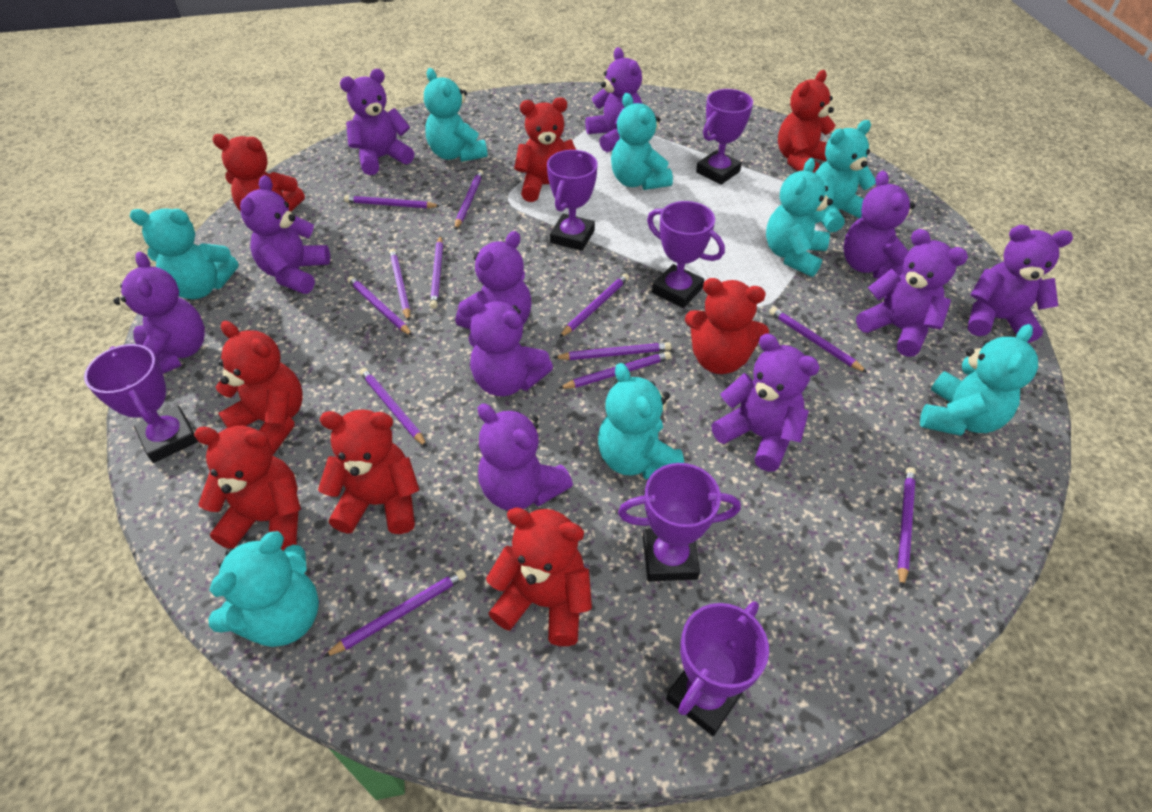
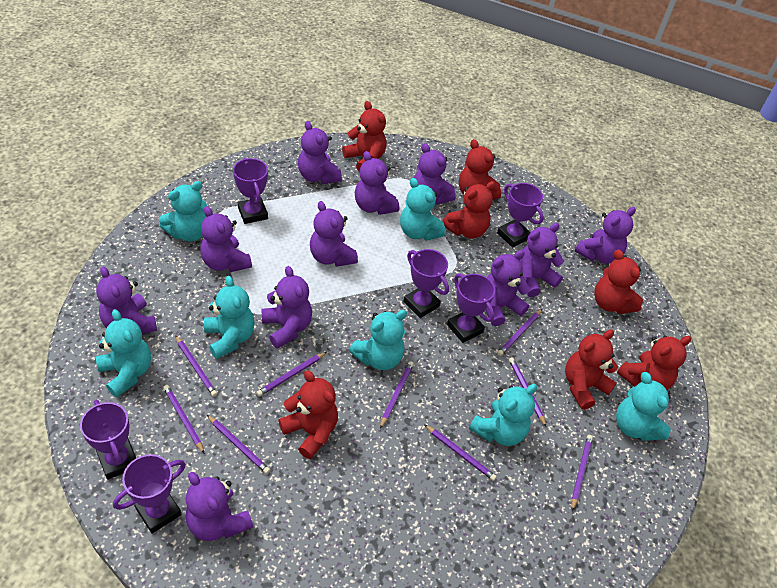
purple pencil: 12 -> 9
red teddy bear: 8 -> 7
turquoise teddy bear: 8 -> 7

